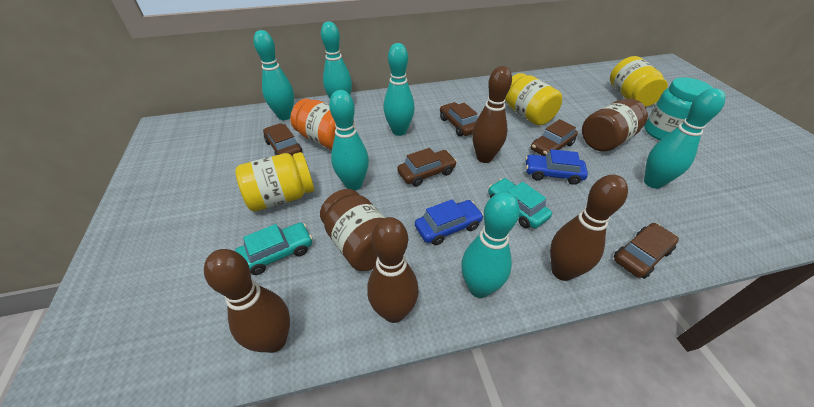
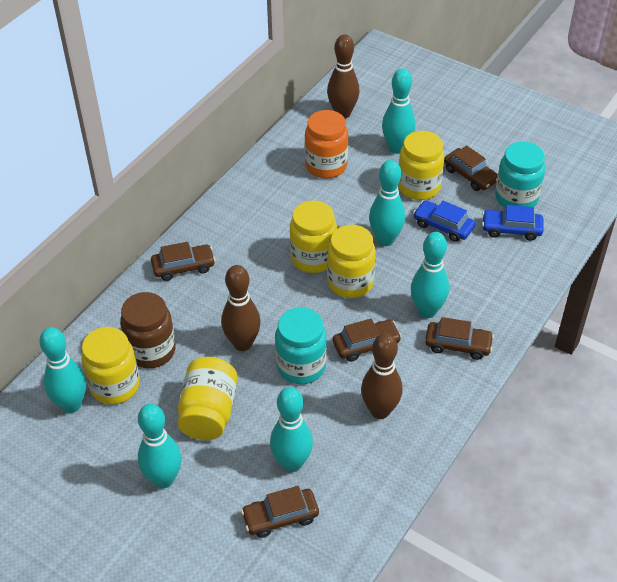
brown bowling pin: 4 -> 3
brown jar: 2 -> 1
turquoise car: 2 -> 0
turquoise jar: 1 -> 2
yellow jar: 3 -> 5

